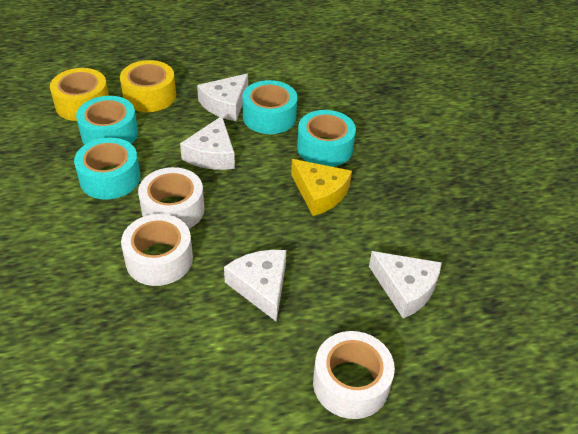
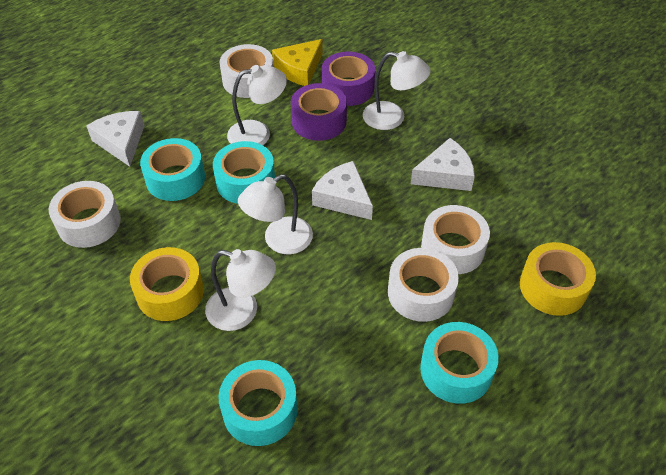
purple tape: 0 -> 2
white cheese: 4 -> 3
white lamp: 0 -> 4
white tape: 3 -> 4

